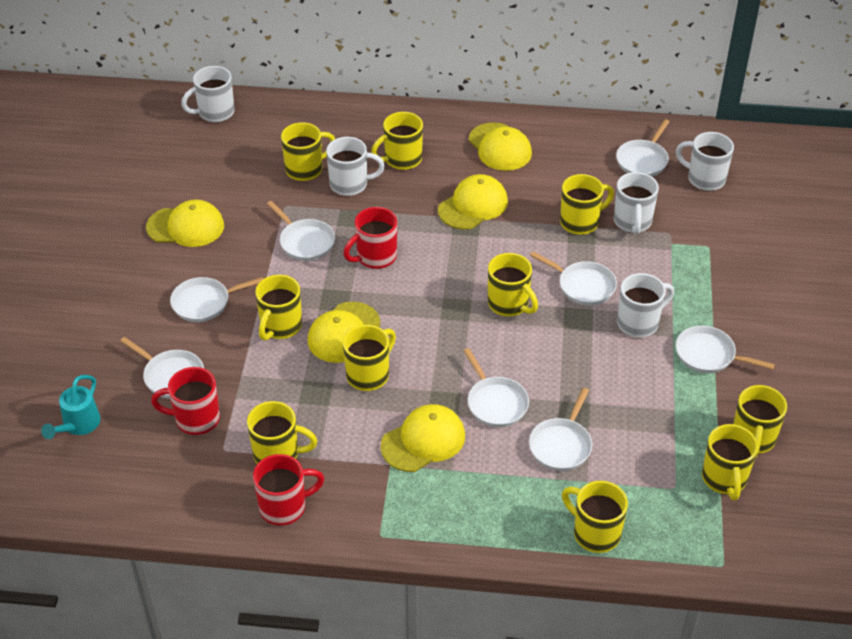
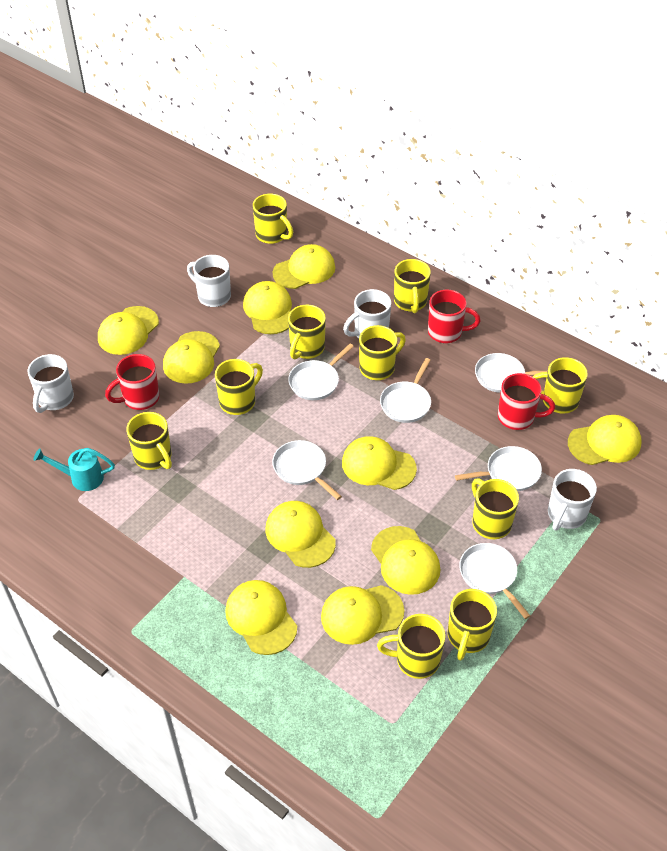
white mug: 5 -> 4
white pan: 8 -> 6
yellow cap: 5 -> 10

